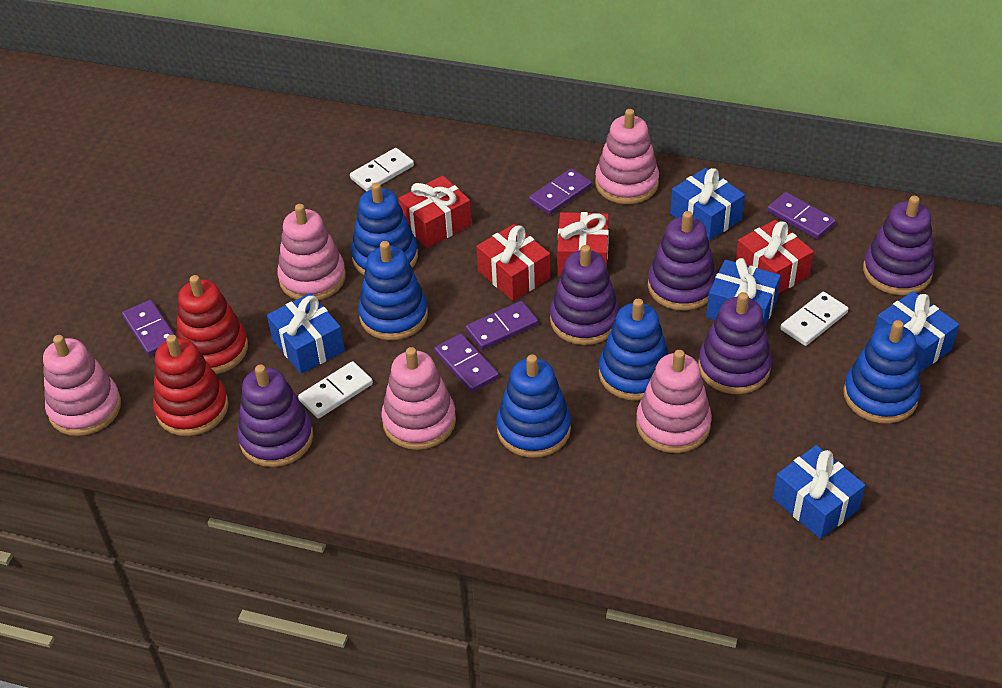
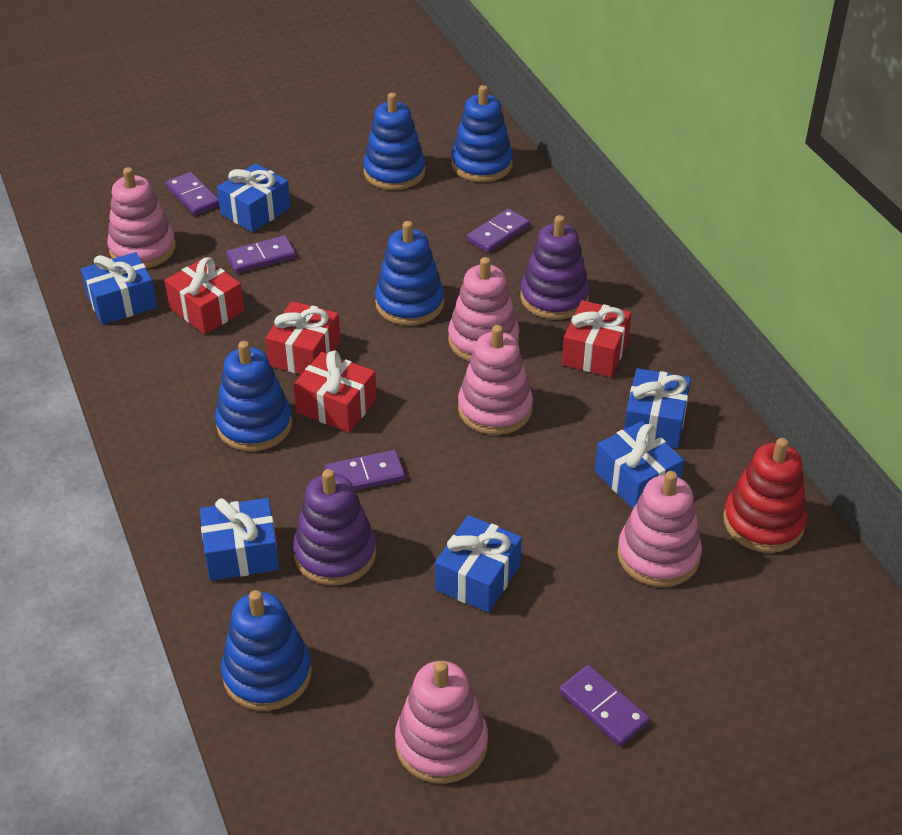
blue gift: 5 -> 6
purple stacking toy: 5 -> 2
red stacking toy: 2 -> 1
white domino: 3 -> 0

